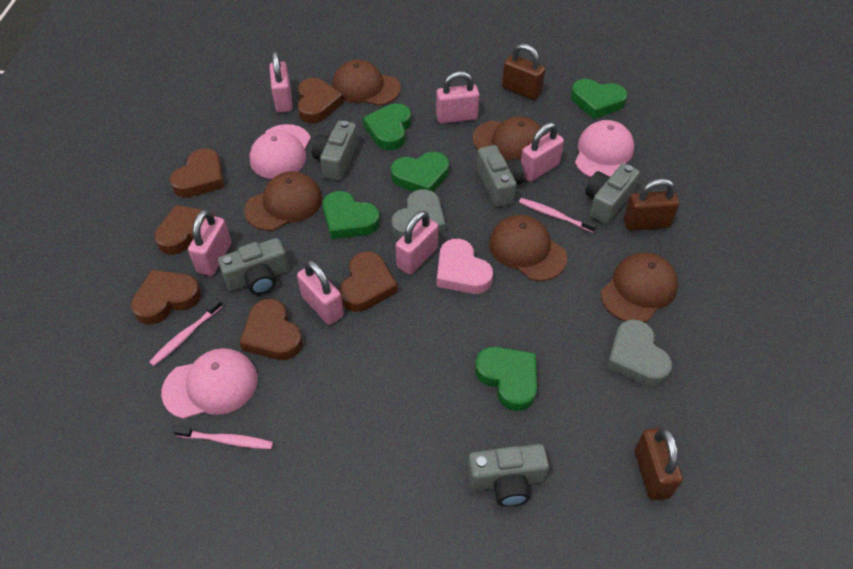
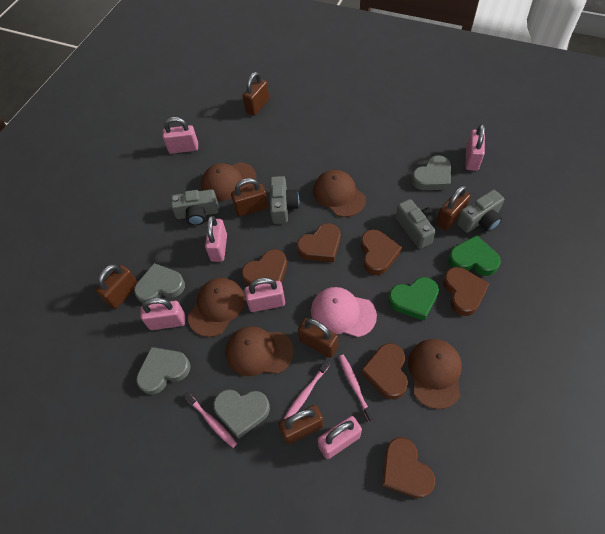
brown padlock: 3 -> 6
green heart: 5 -> 2
grey camera: 5 -> 4
grey heart: 2 -> 4
pink cap: 3 -> 1
pink heart: 1 -> 0

